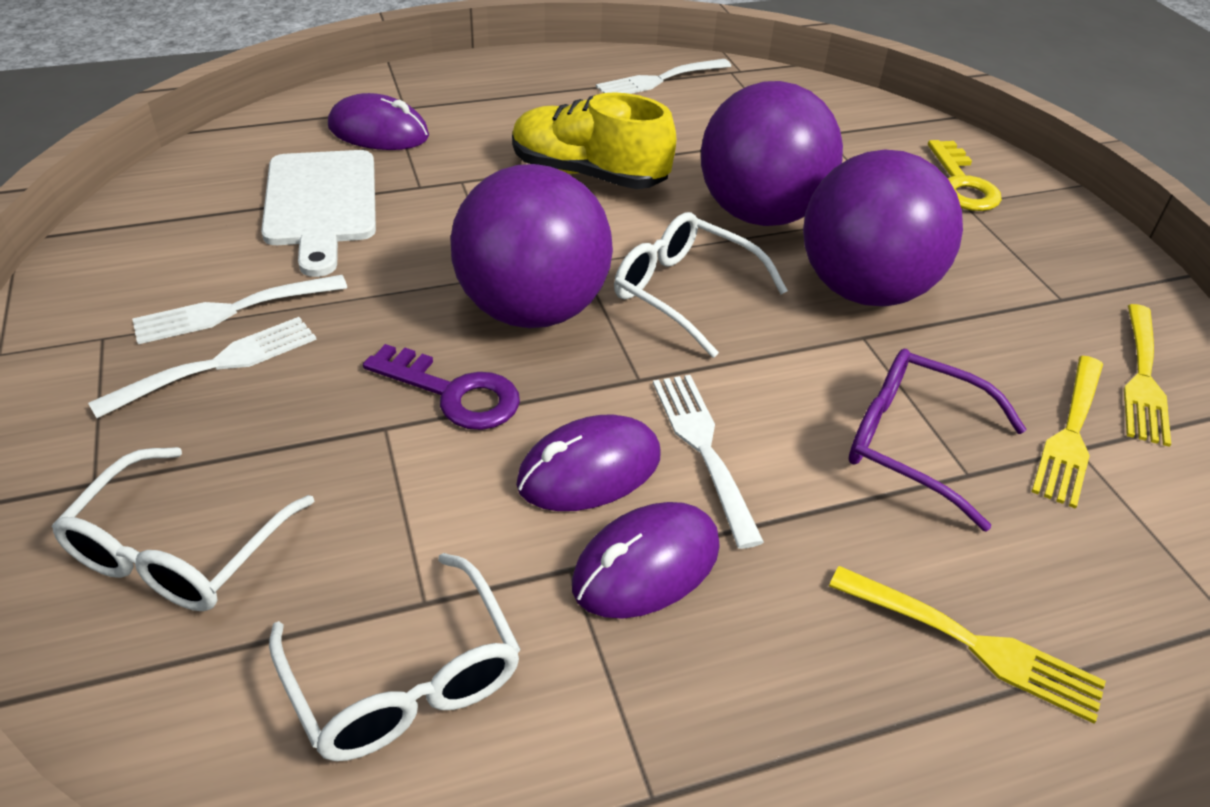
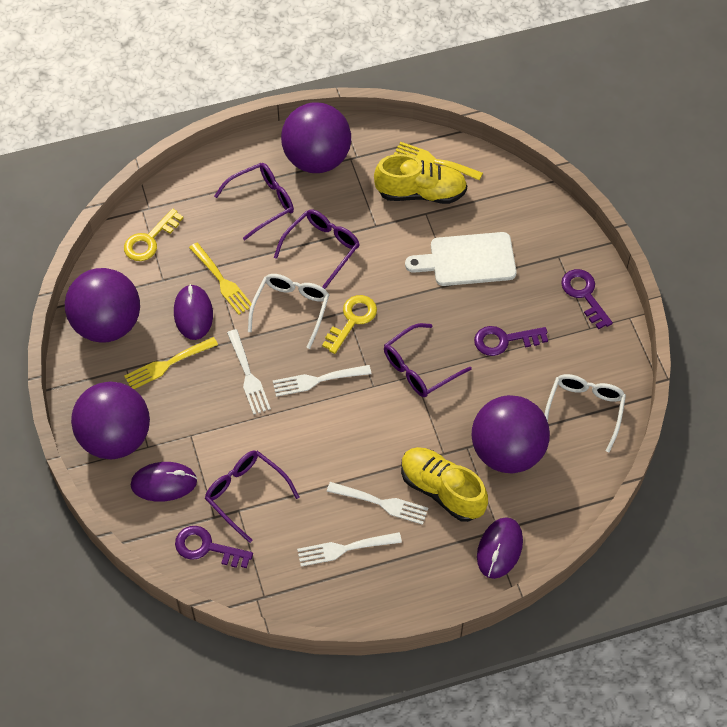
purple ball: 3 -> 4
purple glasses: 1 -> 4
purple key: 1 -> 3
white glasses: 3 -> 2
yellow key: 1 -> 2
yellow shoe: 1 -> 2

